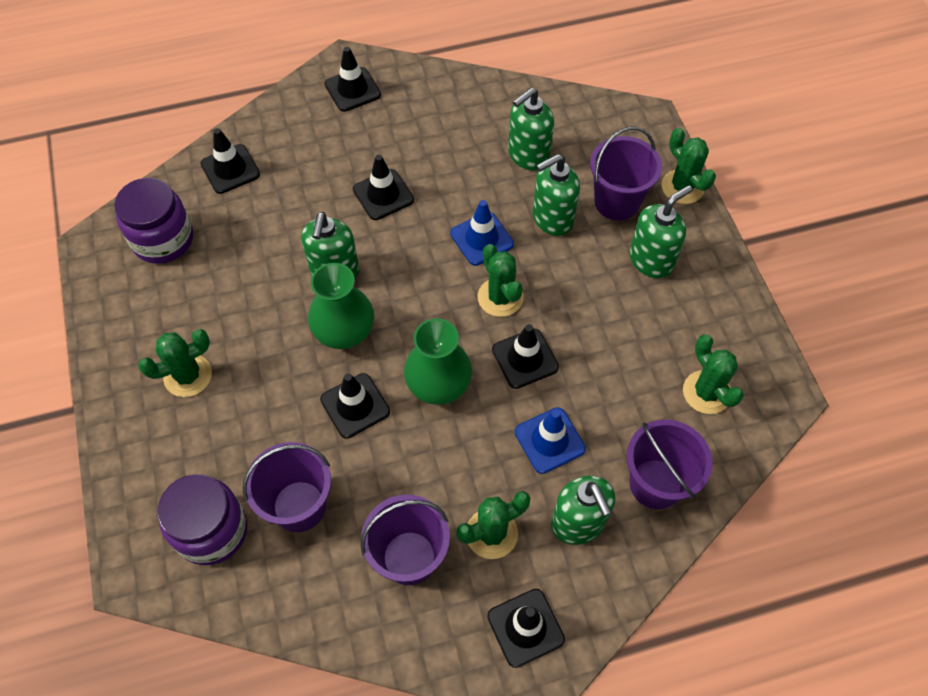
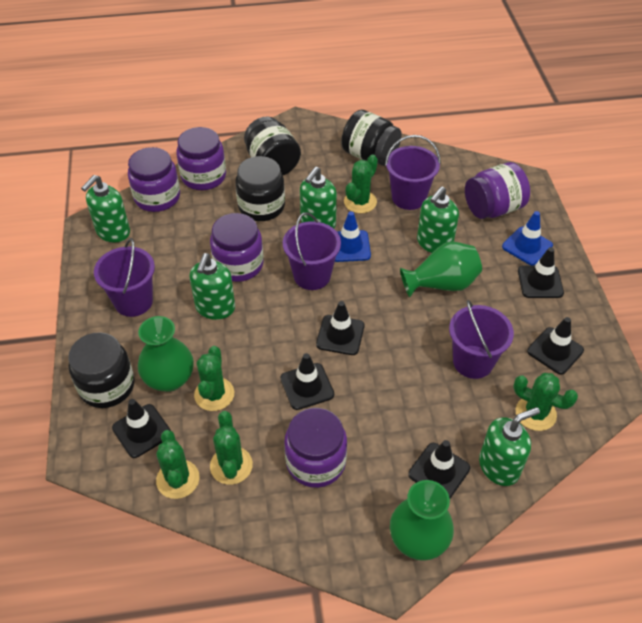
black jar: 0 -> 4
green vase: 2 -> 3
purple jar: 2 -> 5

